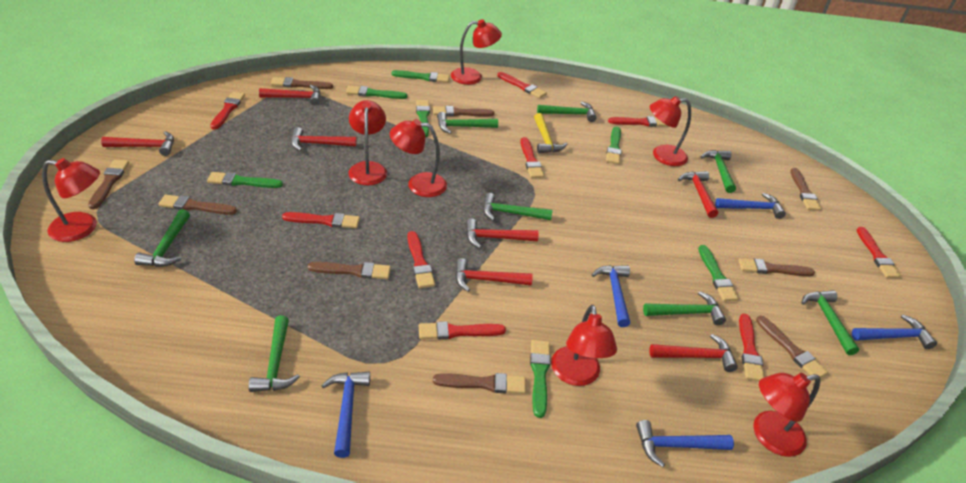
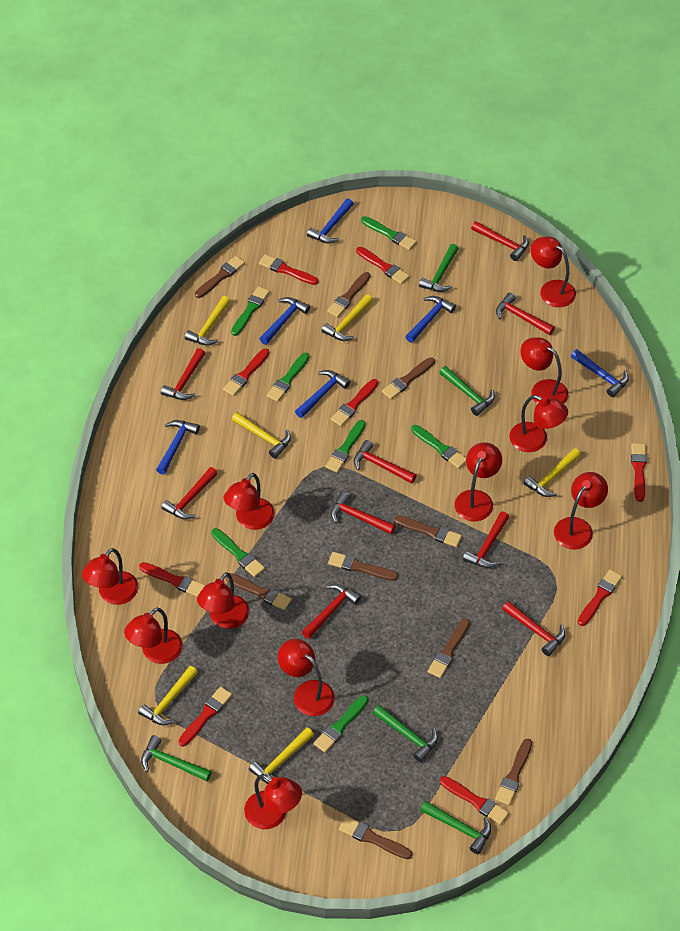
blue hammer: 5 -> 6
green hammer: 8 -> 5
red hammer: 7 -> 9
red lamp: 7 -> 11
yellow hammer: 1 -> 6

